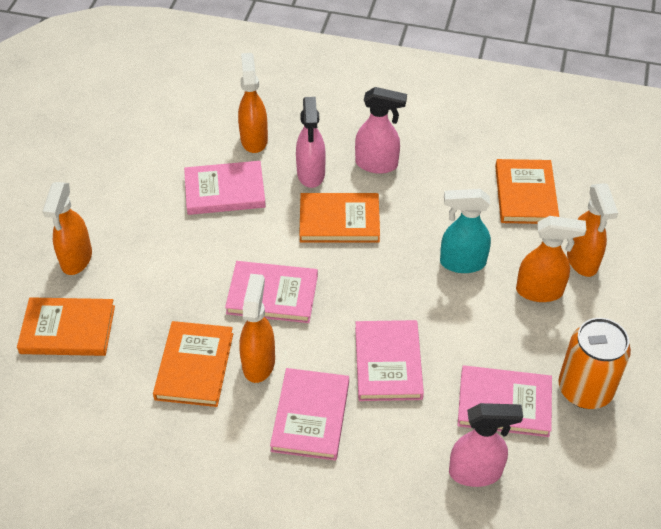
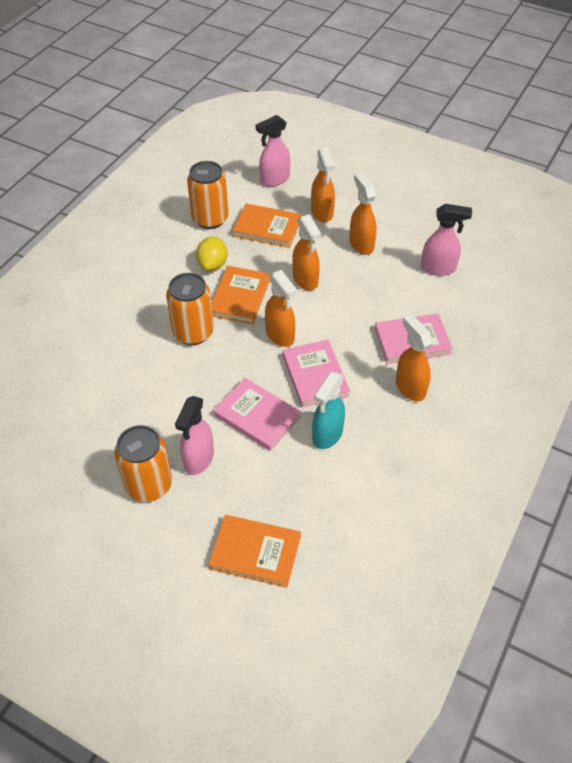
orange book: 4 -> 3
orange can: 1 -> 3
pink book: 5 -> 3
yellow lemon: 0 -> 1

